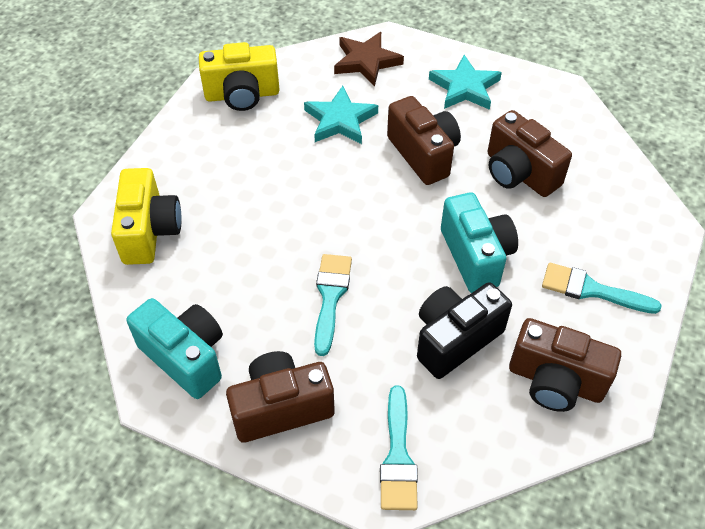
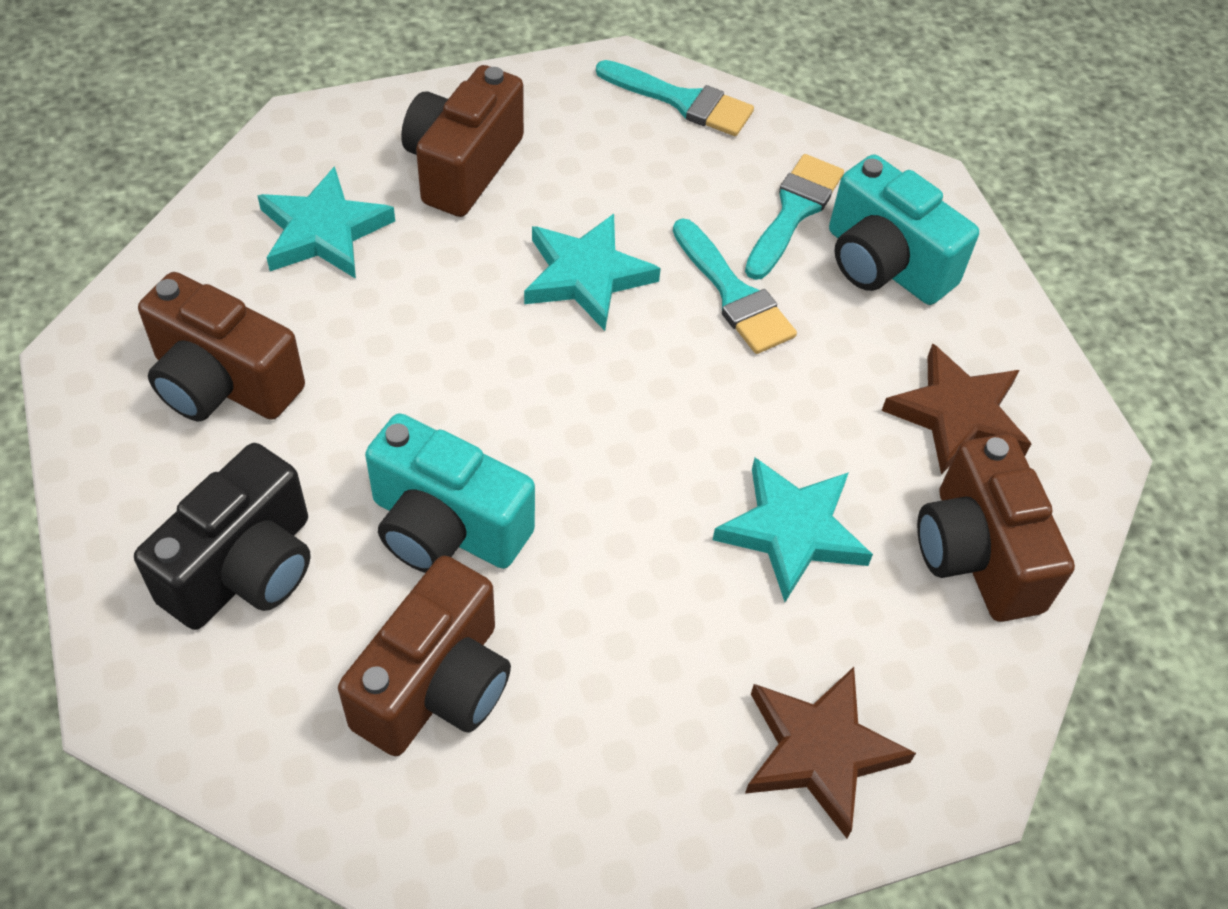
brown star: 1 -> 2
turquoise star: 2 -> 3
yellow camera: 2 -> 0

